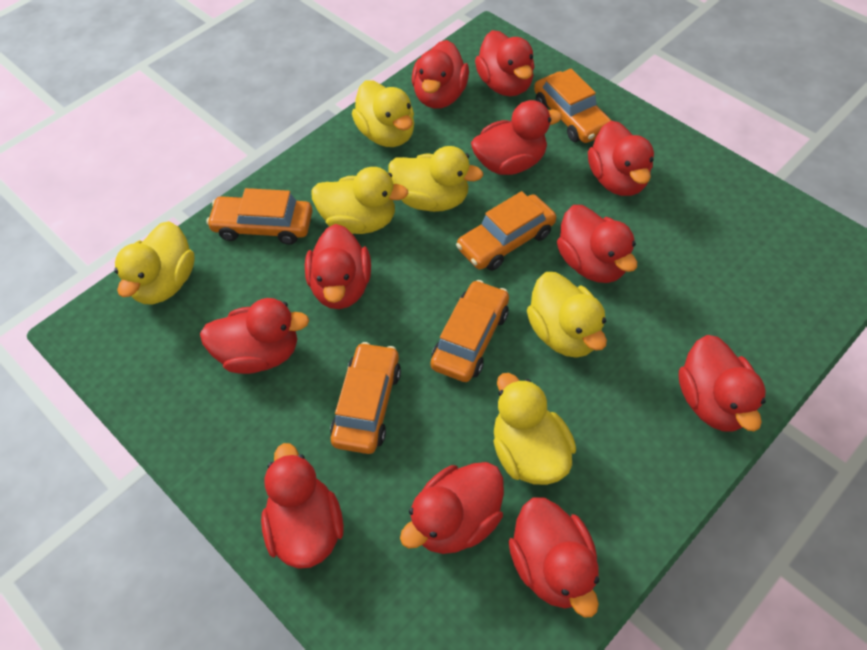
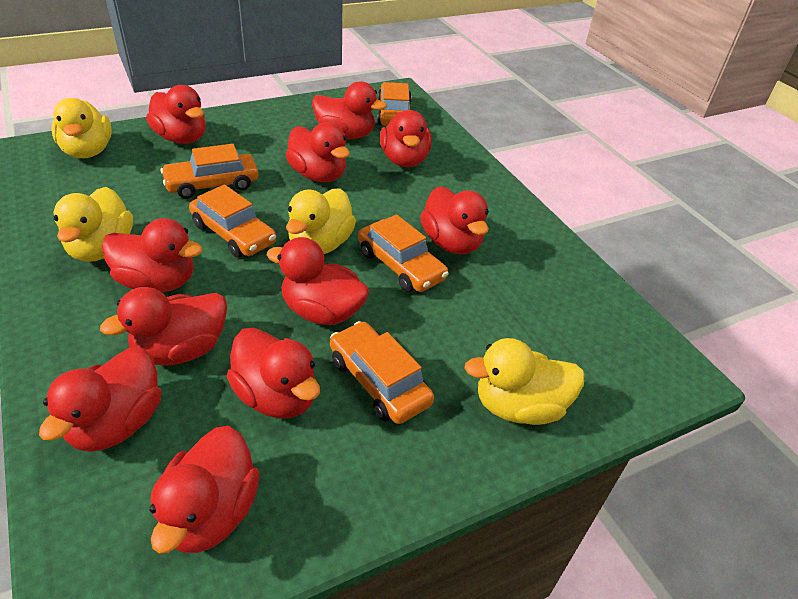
yellow duck: 6 -> 4

